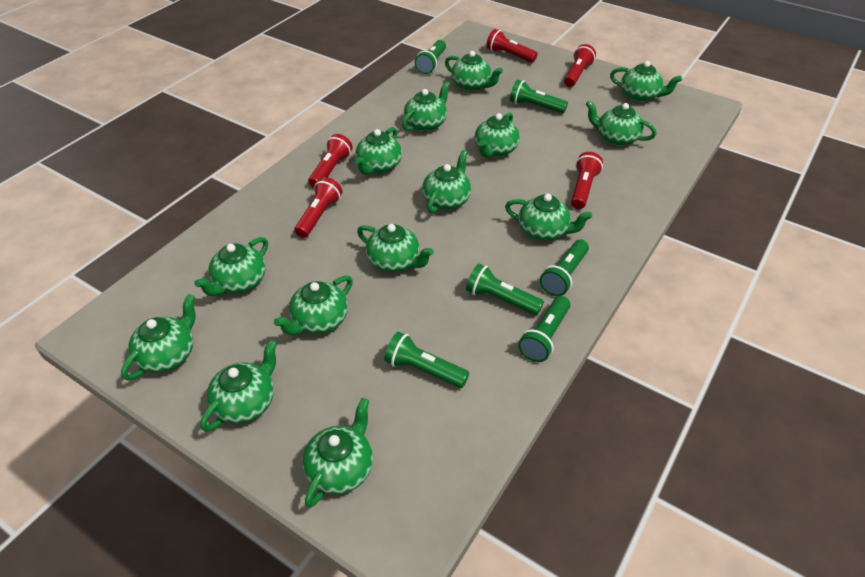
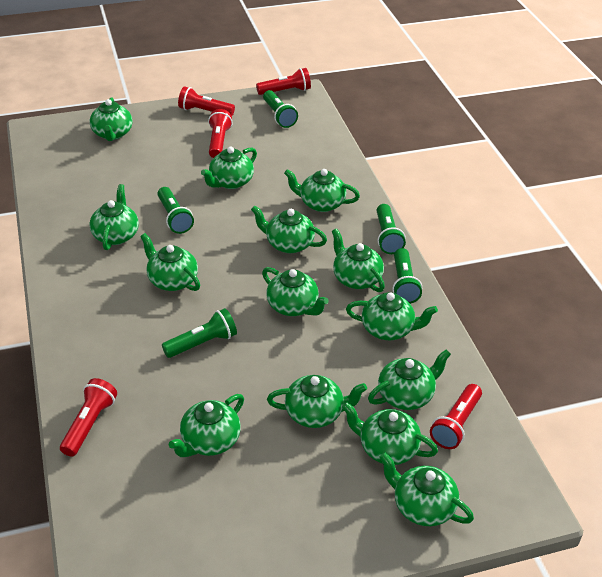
green flashlight: 6 -> 5

